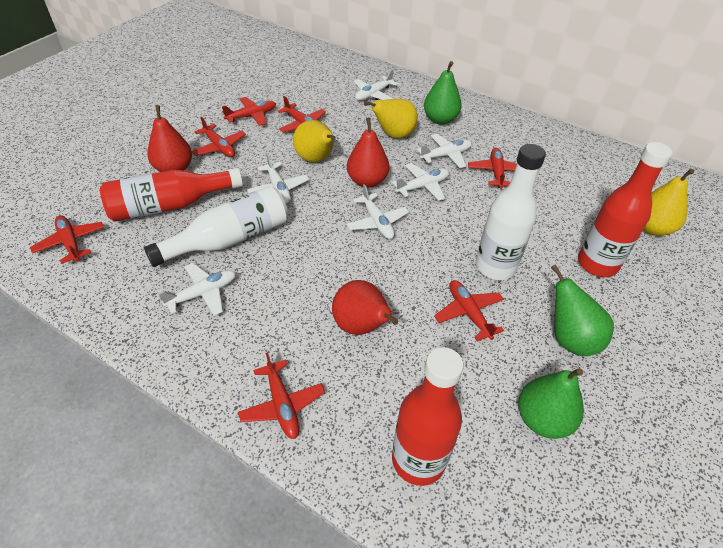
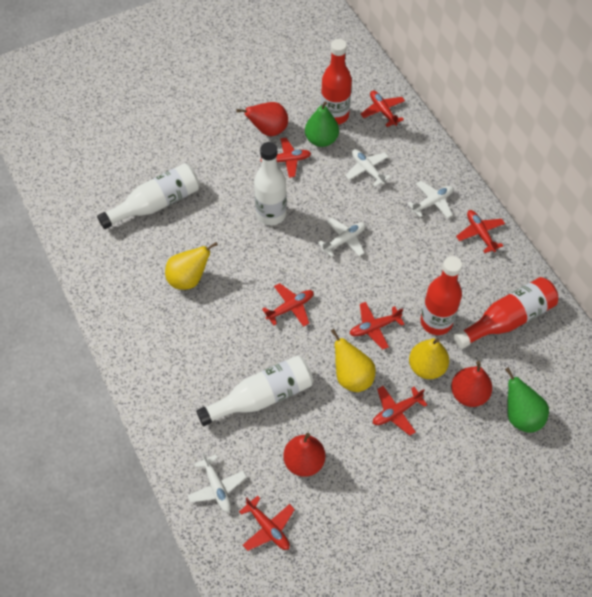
green pear: 3 -> 2
white bottle: 2 -> 3
white plane: 6 -> 4

